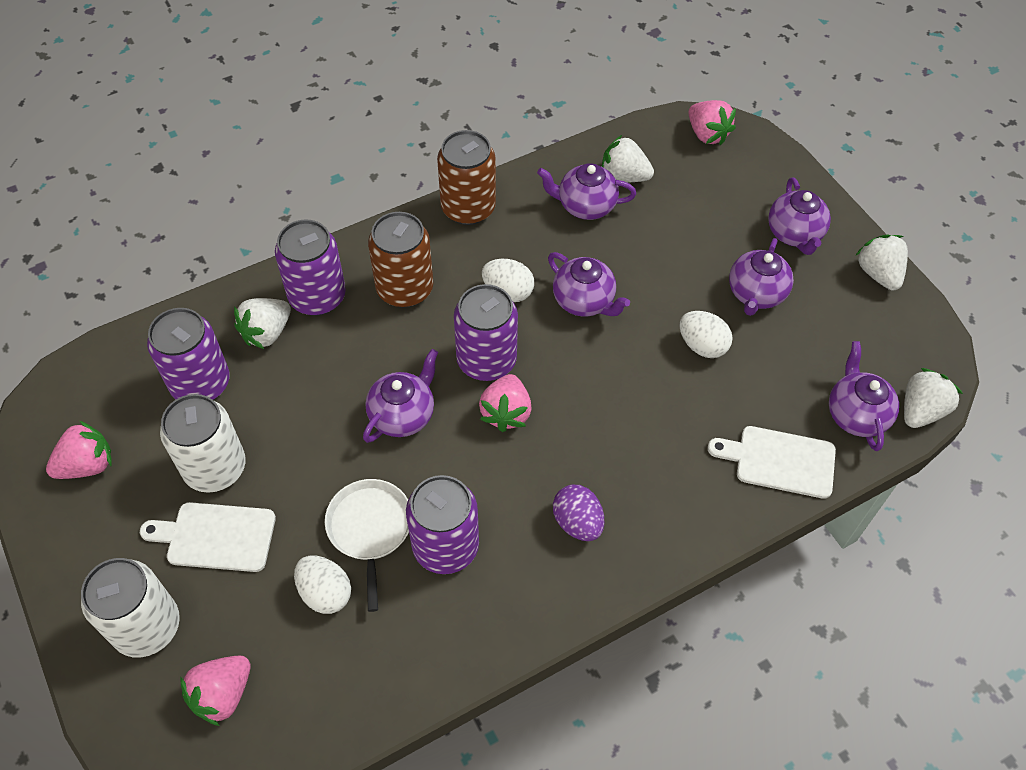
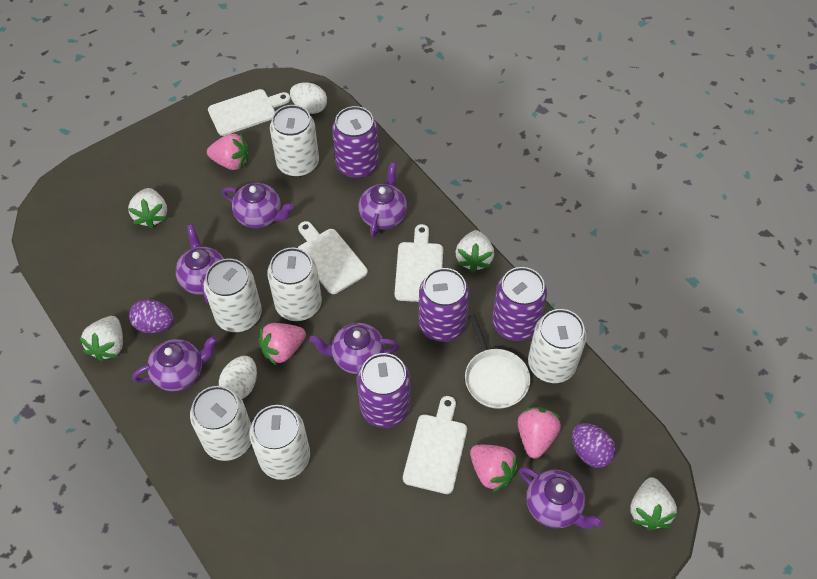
brown can: 2 -> 0
purple egg: 1 -> 2
white can: 2 -> 6
white cutting board: 2 -> 4
white egg: 3 -> 2

